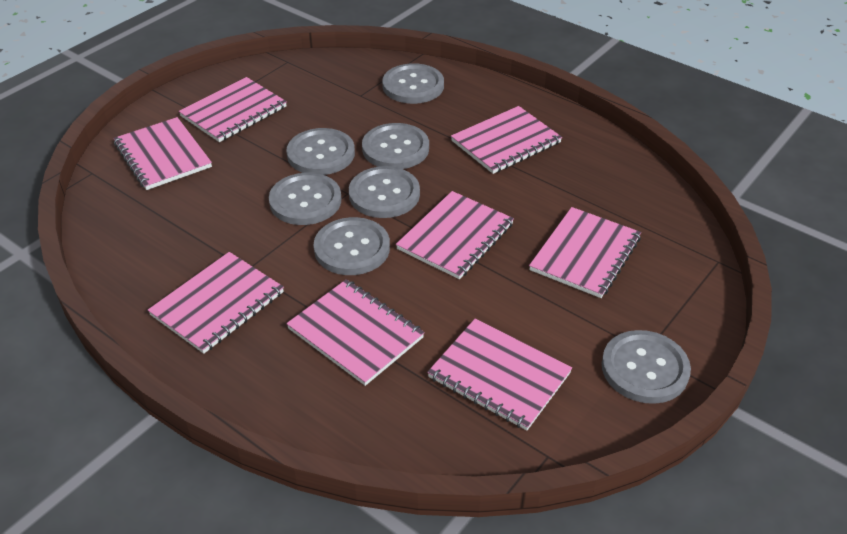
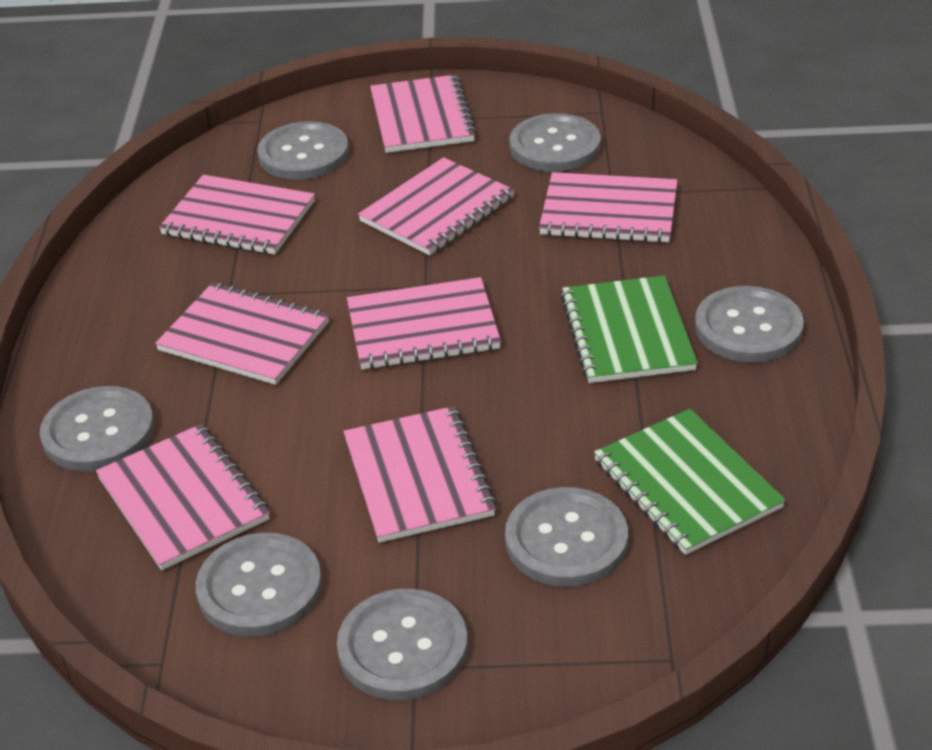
green notebook: 0 -> 2

